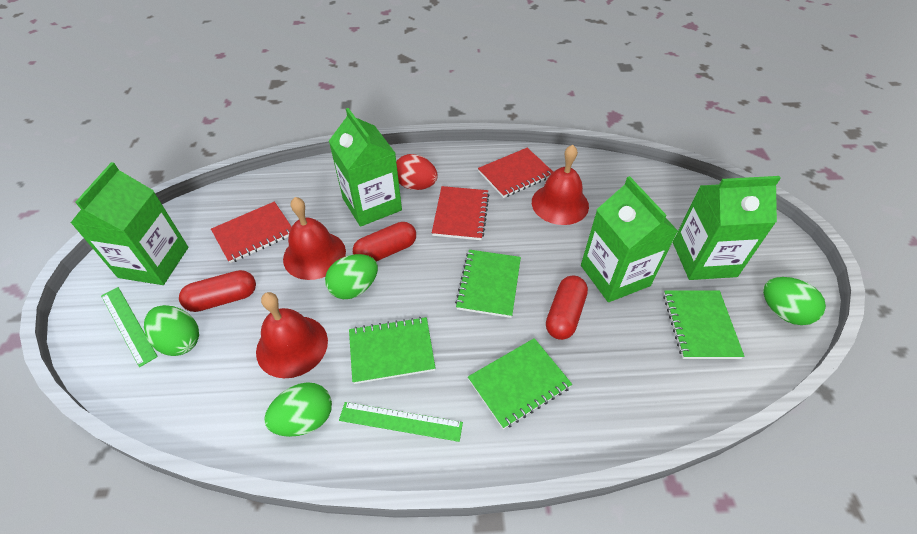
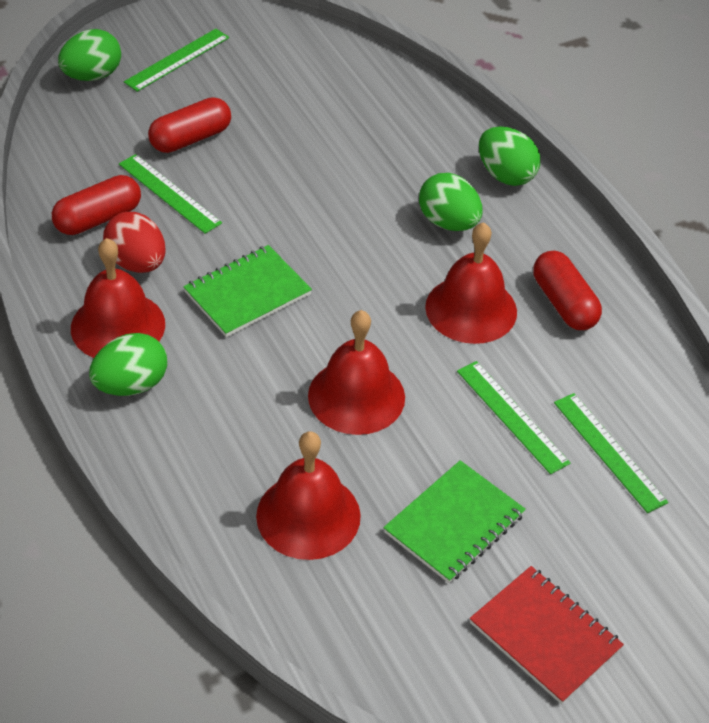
green carton: 4 -> 0
green notebook: 4 -> 2
green ruler: 2 -> 4
red bell: 3 -> 4
red notebook: 3 -> 1

